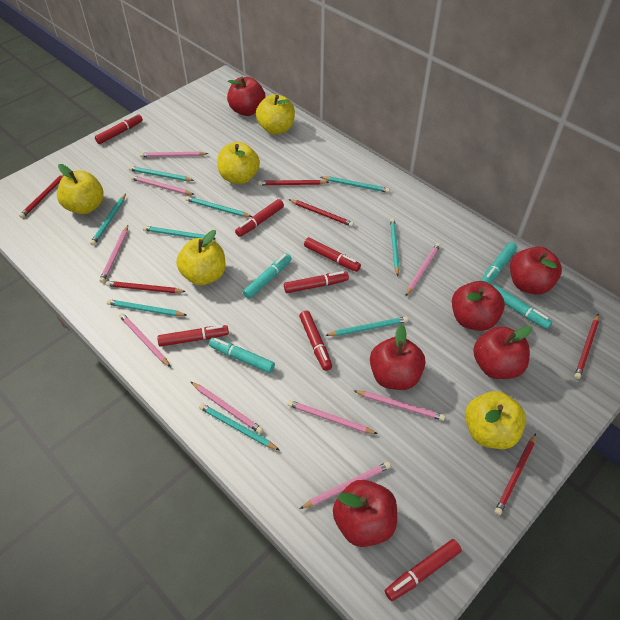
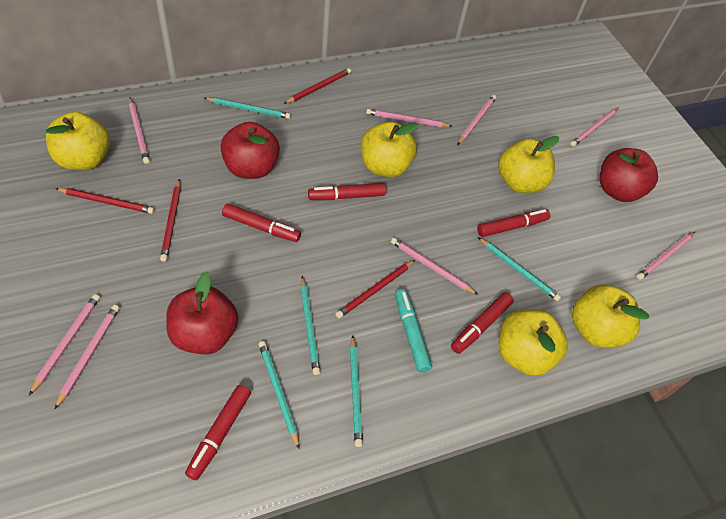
pink pencil: 9 -> 8
red apple: 6 -> 3
red marker: 7 -> 5
red pencil: 6 -> 4
turquoise marker: 4 -> 1
turquoise pencil: 9 -> 5

